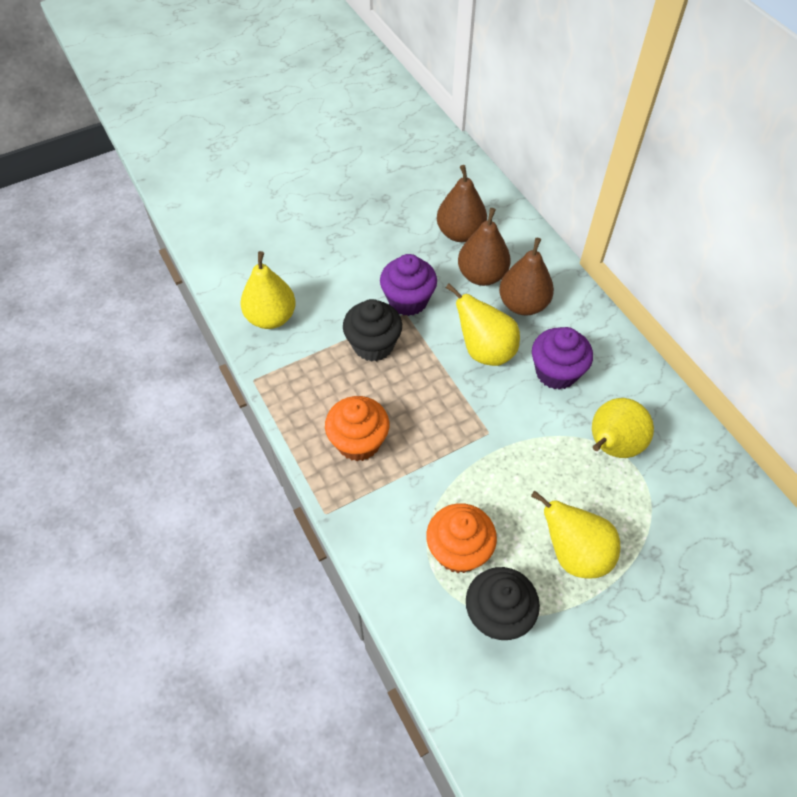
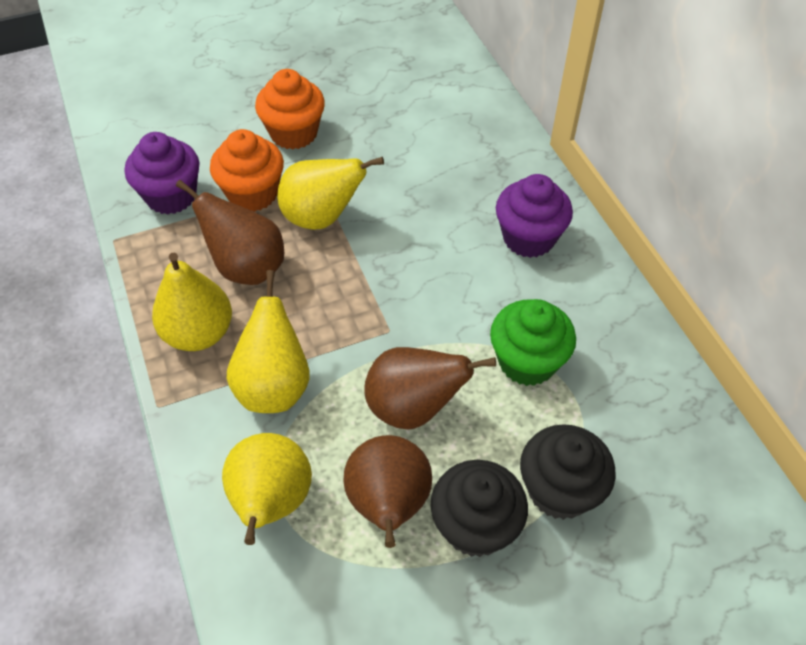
green cupcake: 0 -> 1

